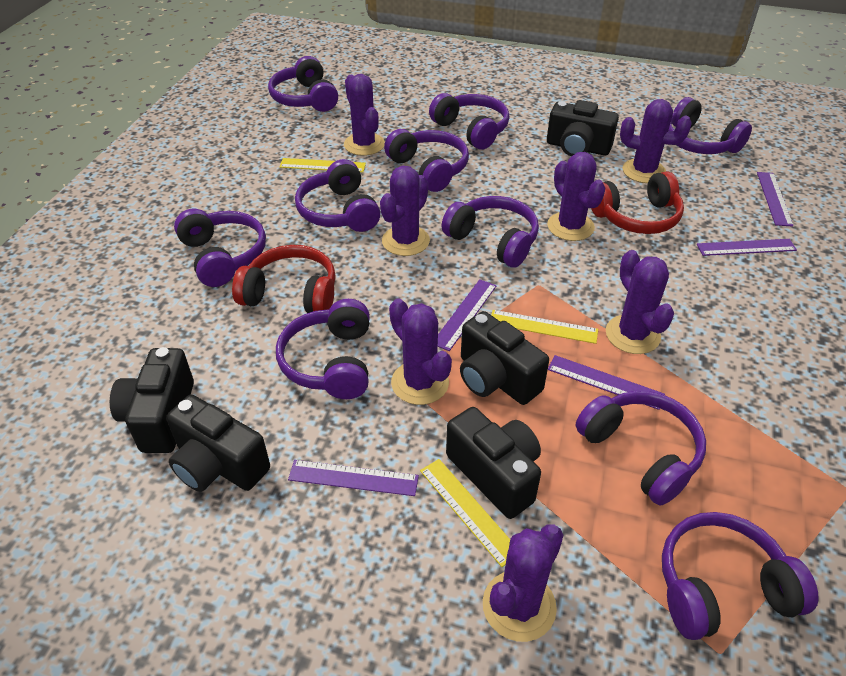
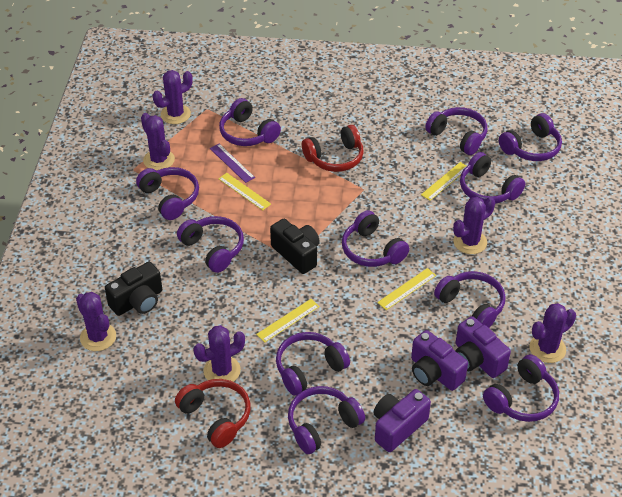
black camera: 5 -> 2
purple cactus: 7 -> 6
purple camera: 0 -> 3
purple headphones: 10 -> 11
purple ruler: 5 -> 1
yellow ruler: 3 -> 4

